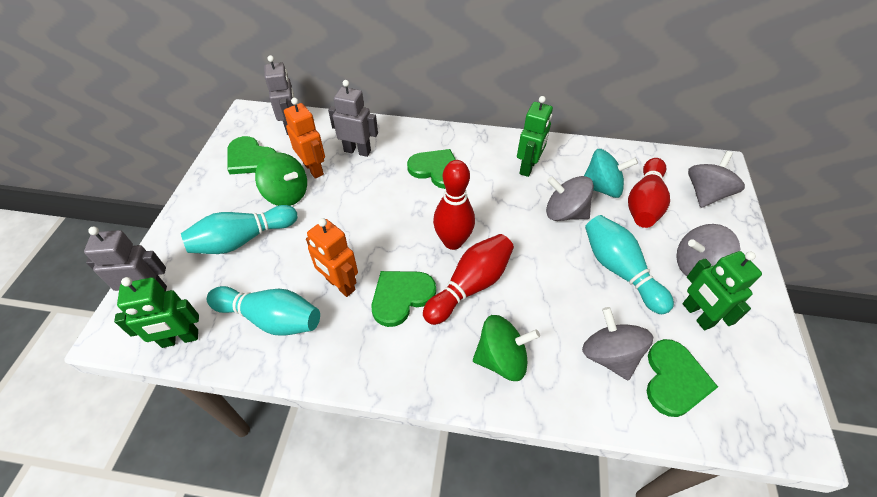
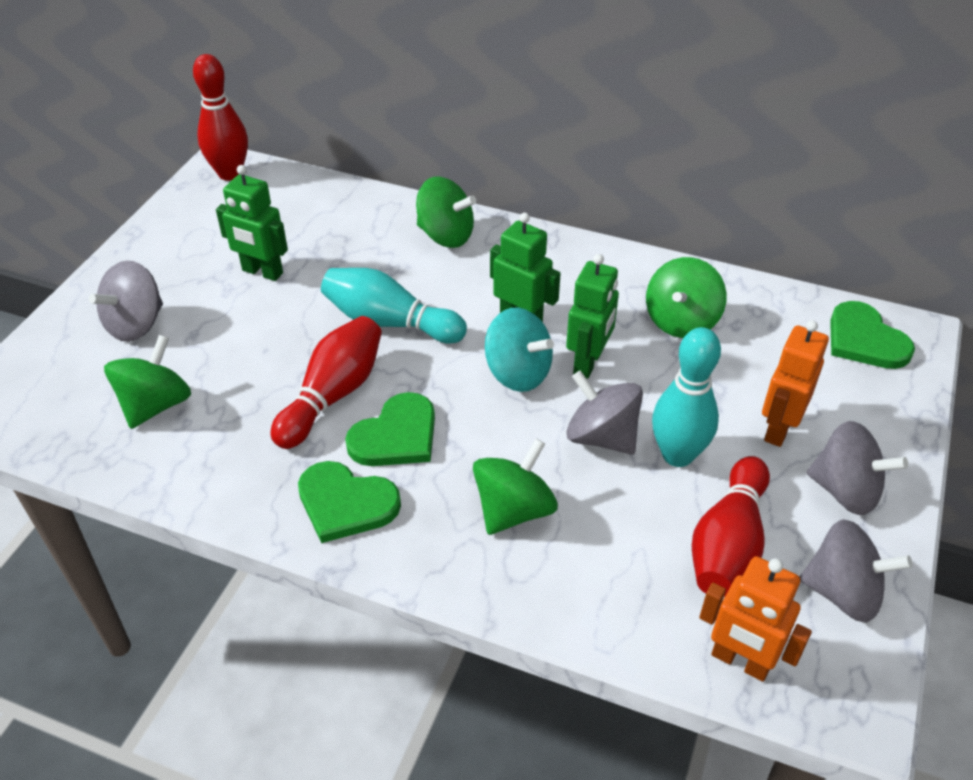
green heart: 4 -> 3
green spinning top: 2 -> 4
grey robot: 3 -> 0
turquoise bowling pin: 3 -> 2

